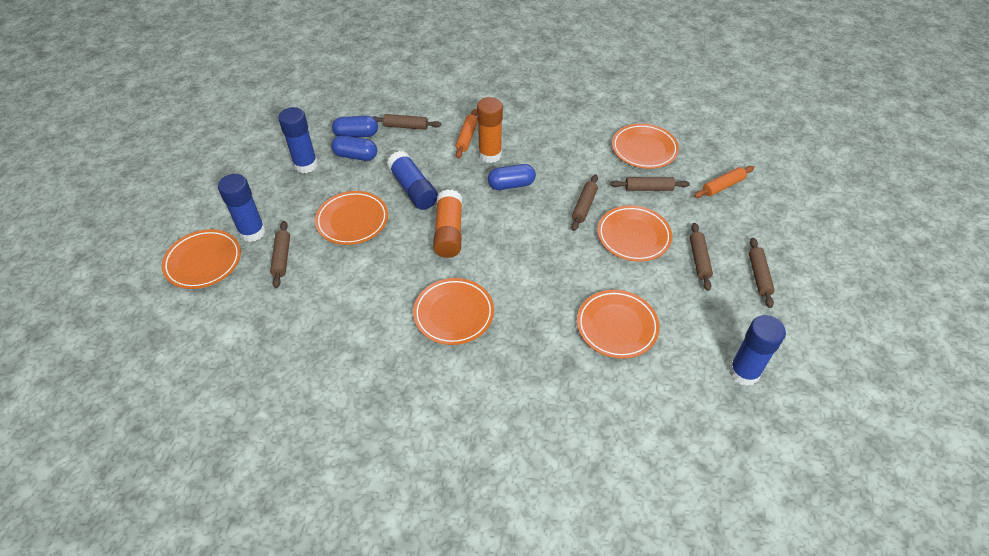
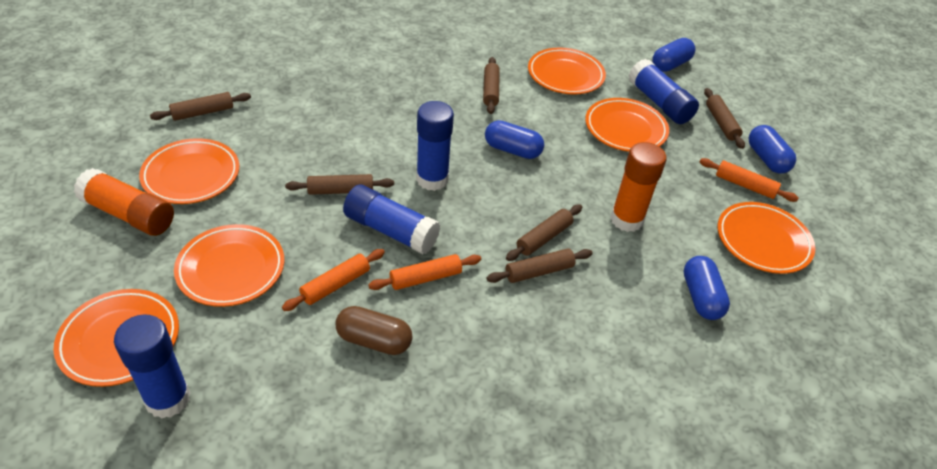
blue capsule: 3 -> 4
brown capsule: 0 -> 1
orange rolling pin: 2 -> 3

